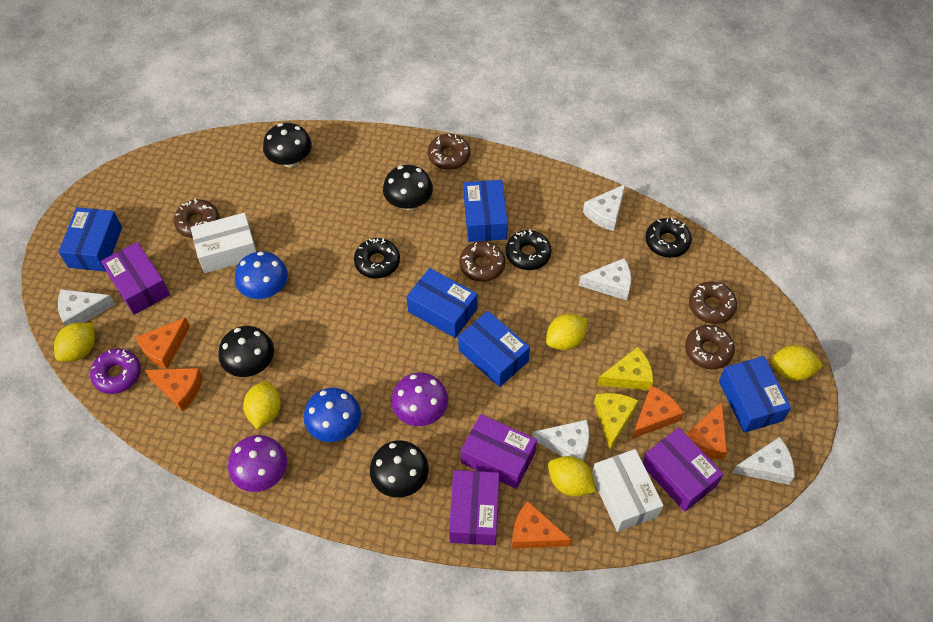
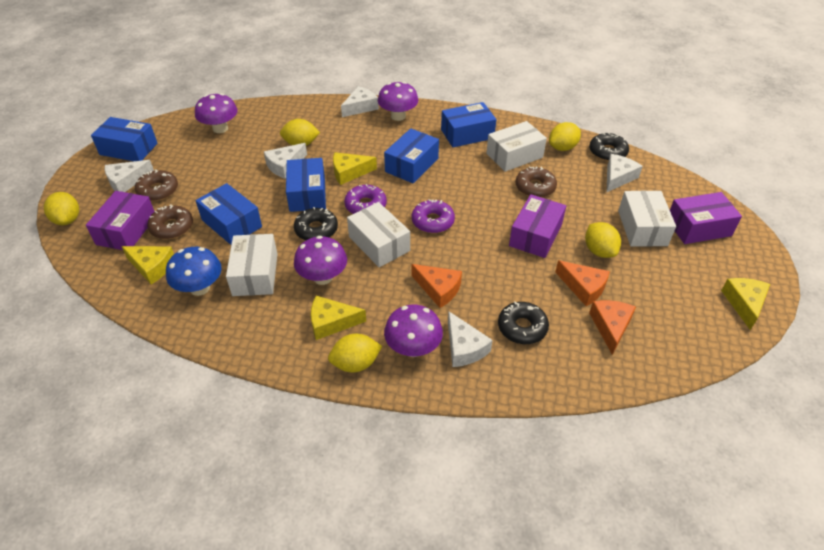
black mushroom: 4 -> 0
blue mushroom: 2 -> 1
brown donut: 5 -> 3
orange cheese: 5 -> 3
purple box: 4 -> 3
purple donut: 1 -> 2
purple mushroom: 2 -> 4
white box: 2 -> 4
yellow cheese: 2 -> 4

